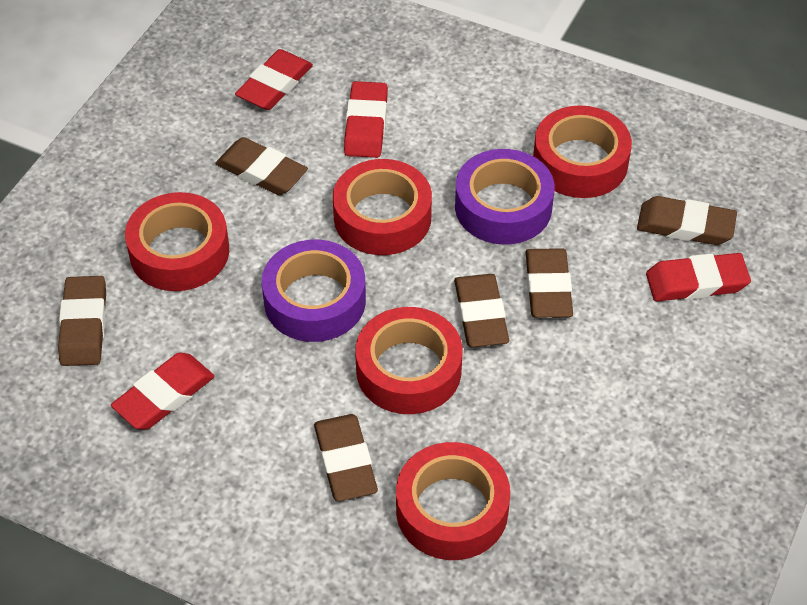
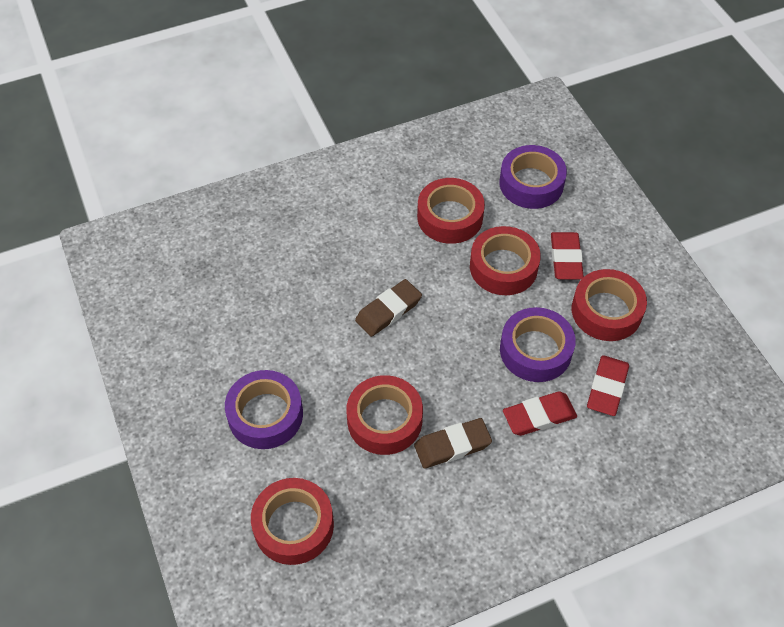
brown eraser: 6 -> 2
purple tape: 2 -> 3
red eraser: 4 -> 3

